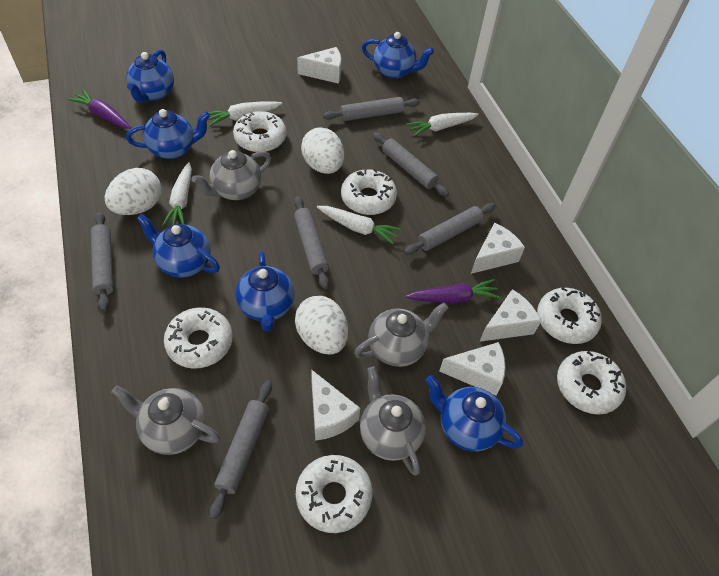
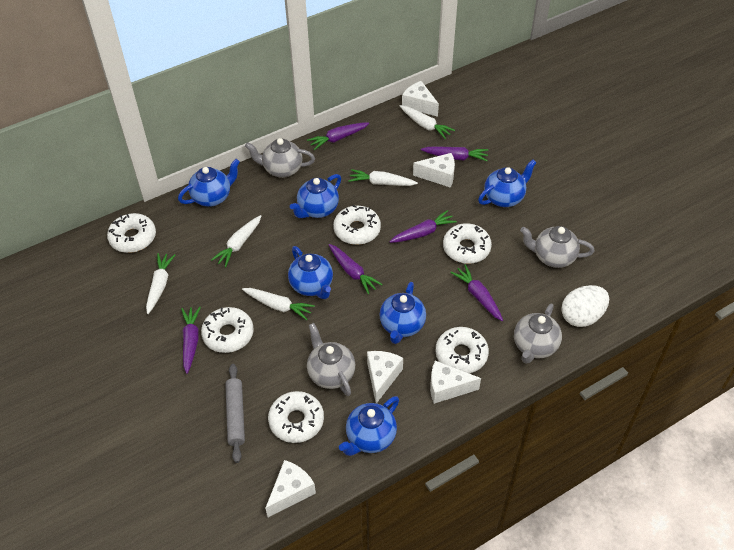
grey rolling pin: 6 -> 1
purple carrot: 2 -> 6
white carrot: 4 -> 5
white egg: 3 -> 1

